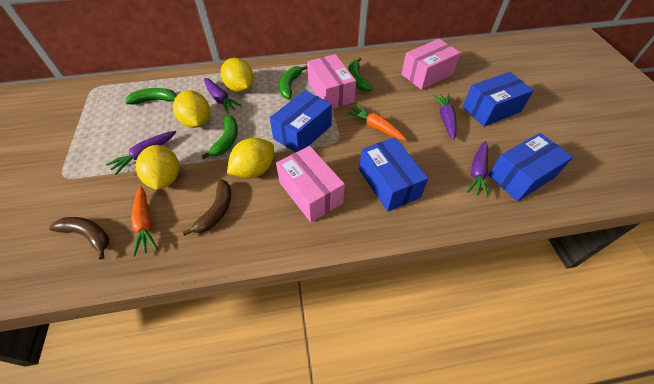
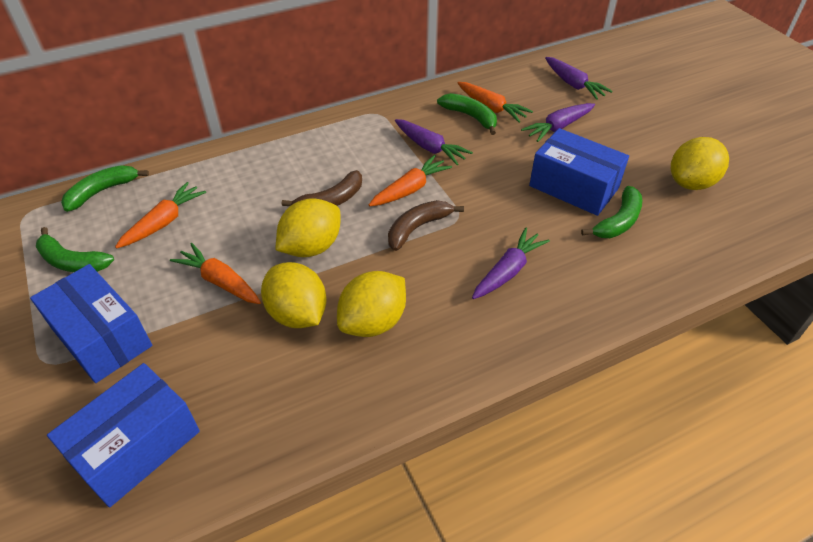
blue box: 4 -> 3
orange carrot: 2 -> 4
pink box: 3 -> 0

